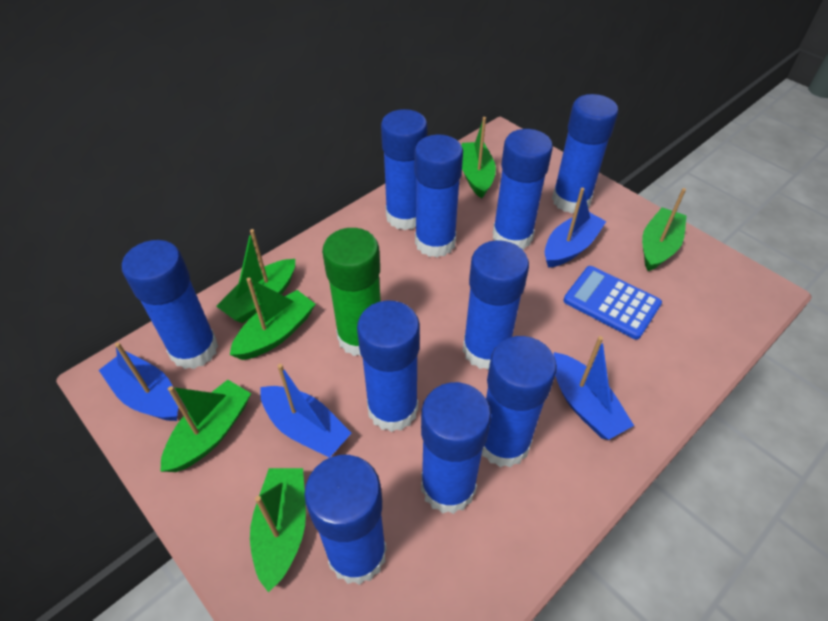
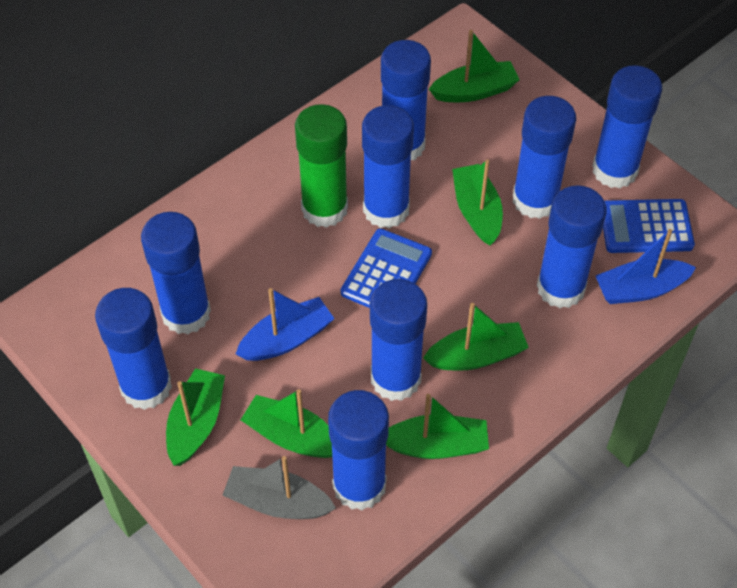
blue boat: 4 -> 2
blue calculator: 1 -> 2
blue glue stick: 10 -> 9
grey boat: 0 -> 1

